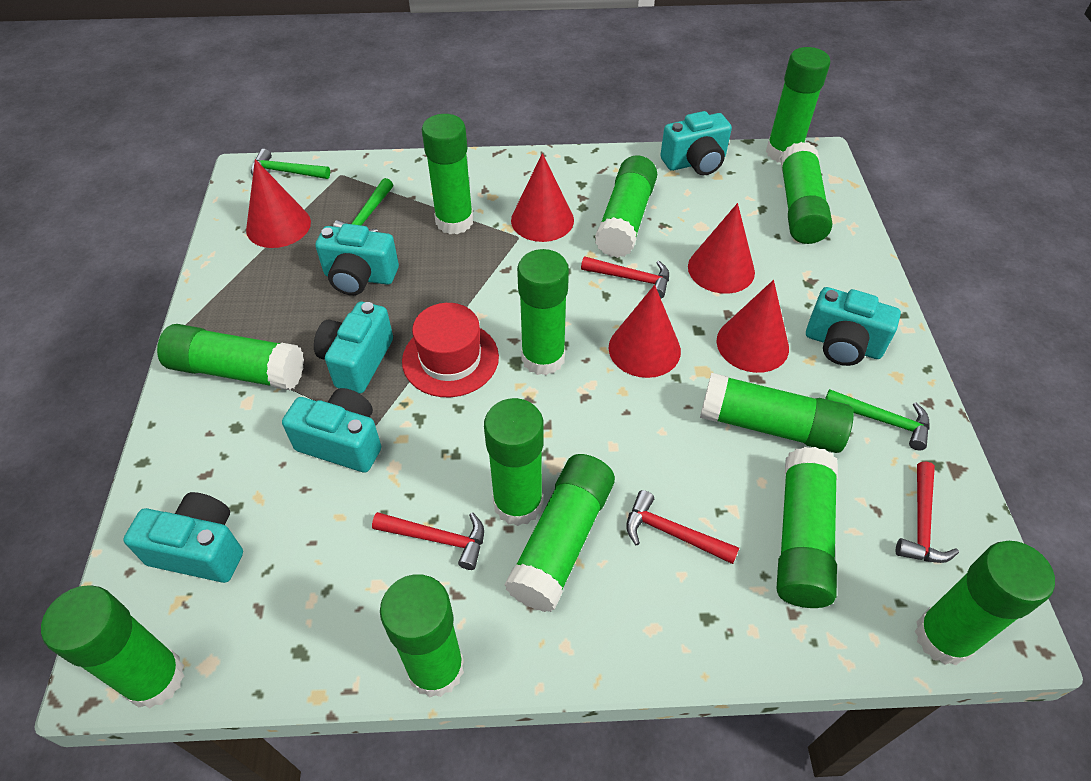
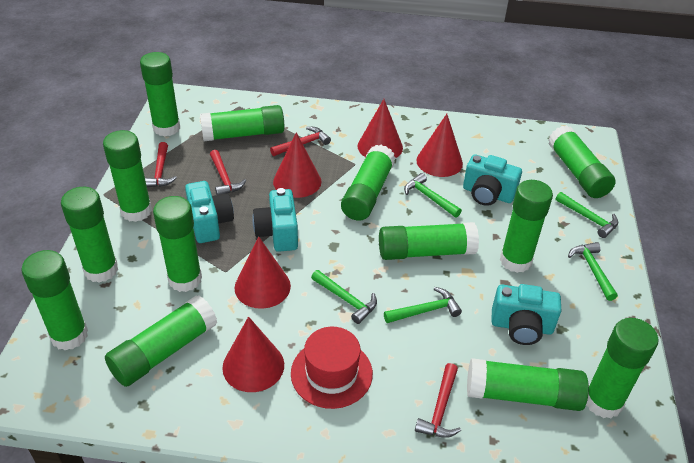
green hammer: 3 -> 5
turquoise camera: 6 -> 4

